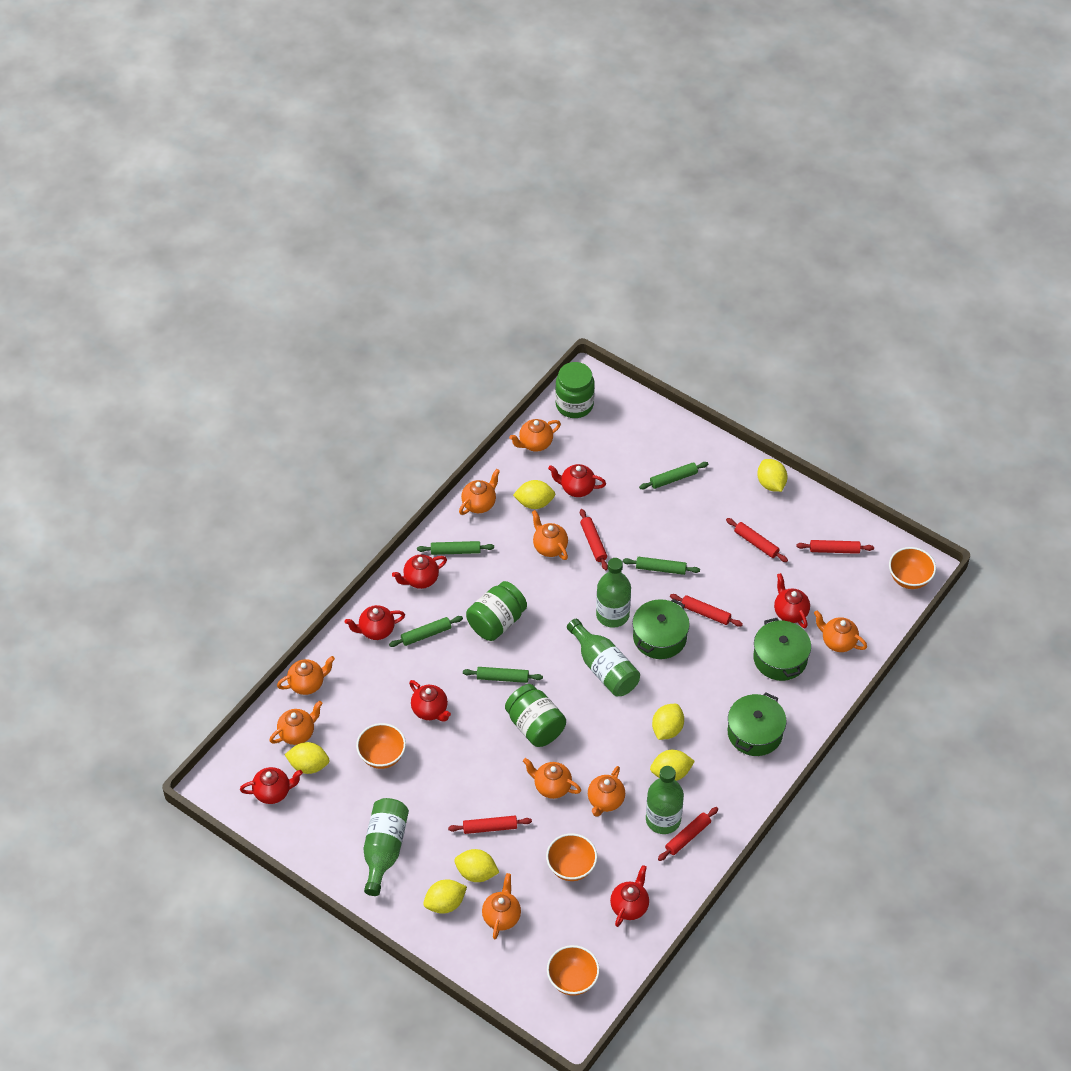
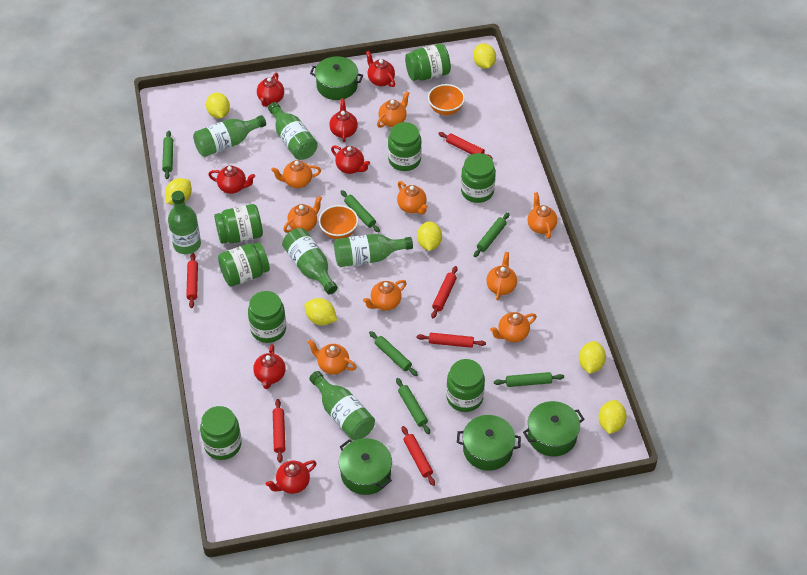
green bottle: 4 -> 6
green jar: 3 -> 8
green pot: 3 -> 4
green rolling pin: 5 -> 6
orange bowl: 4 -> 2

